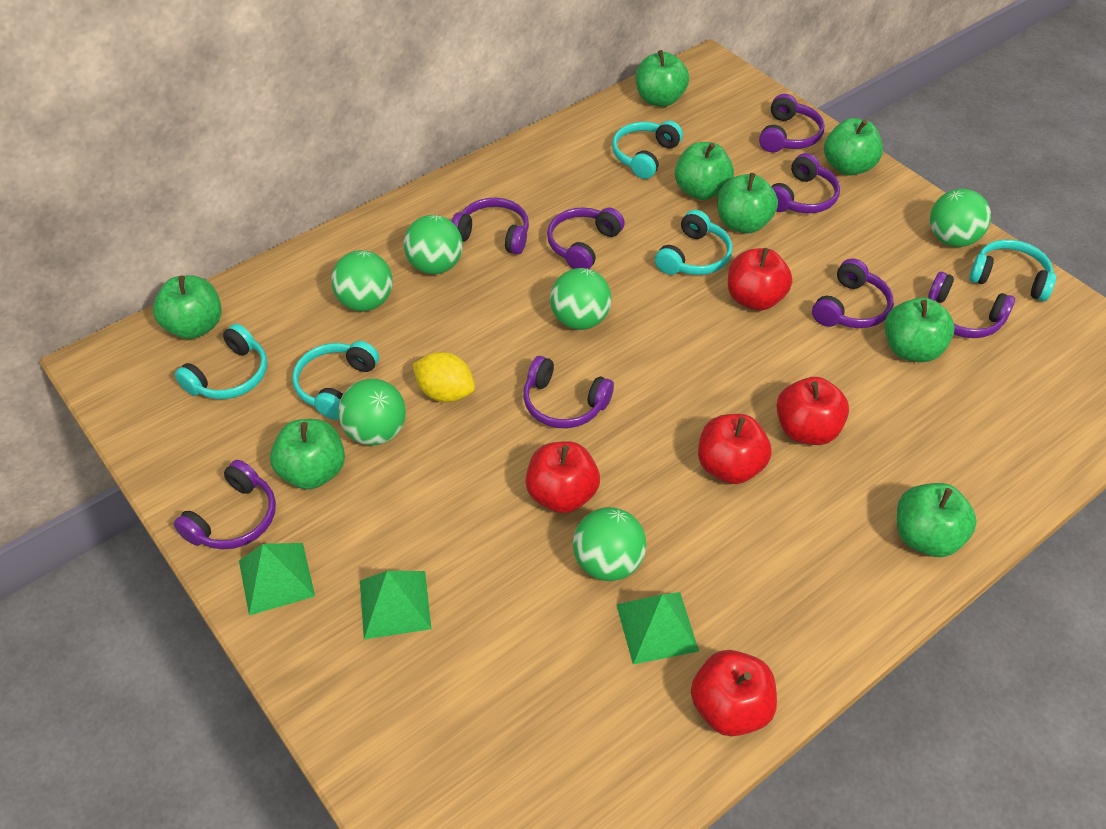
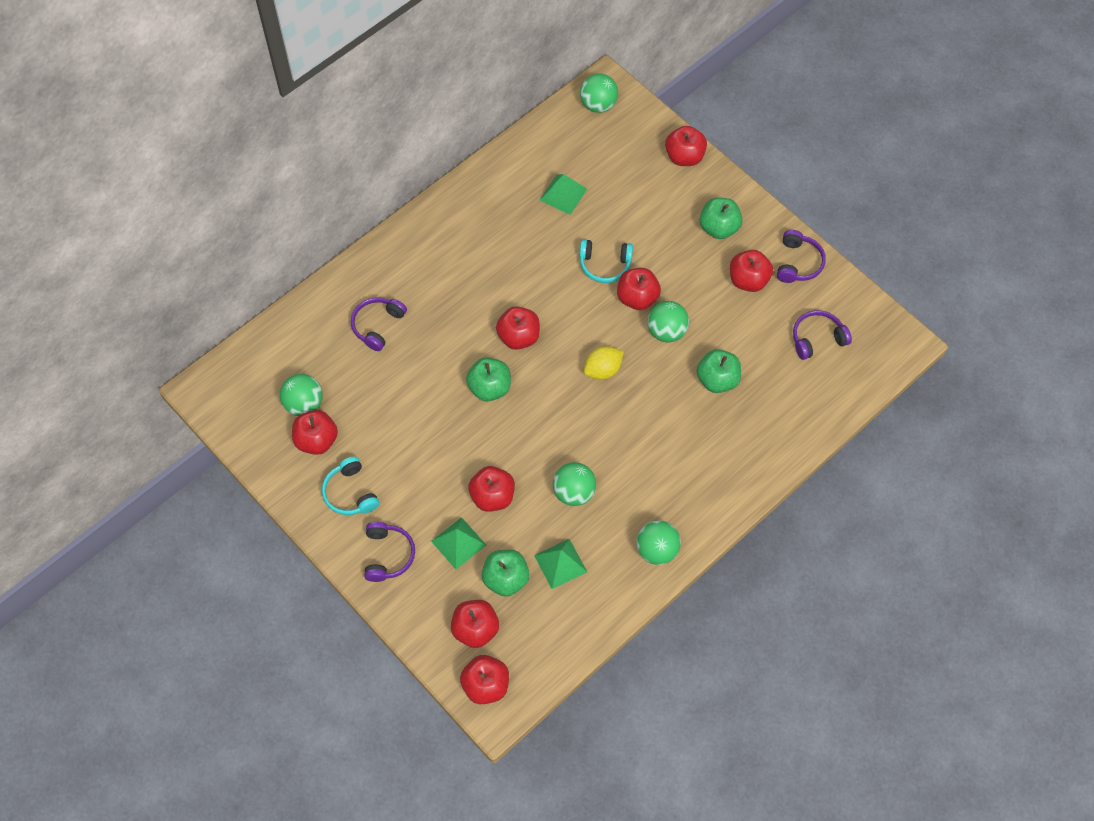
green apple: 8 -> 4
green ball: 6 -> 5
purple headphones: 8 -> 4
red apple: 5 -> 8
turquoise headphones: 5 -> 2

